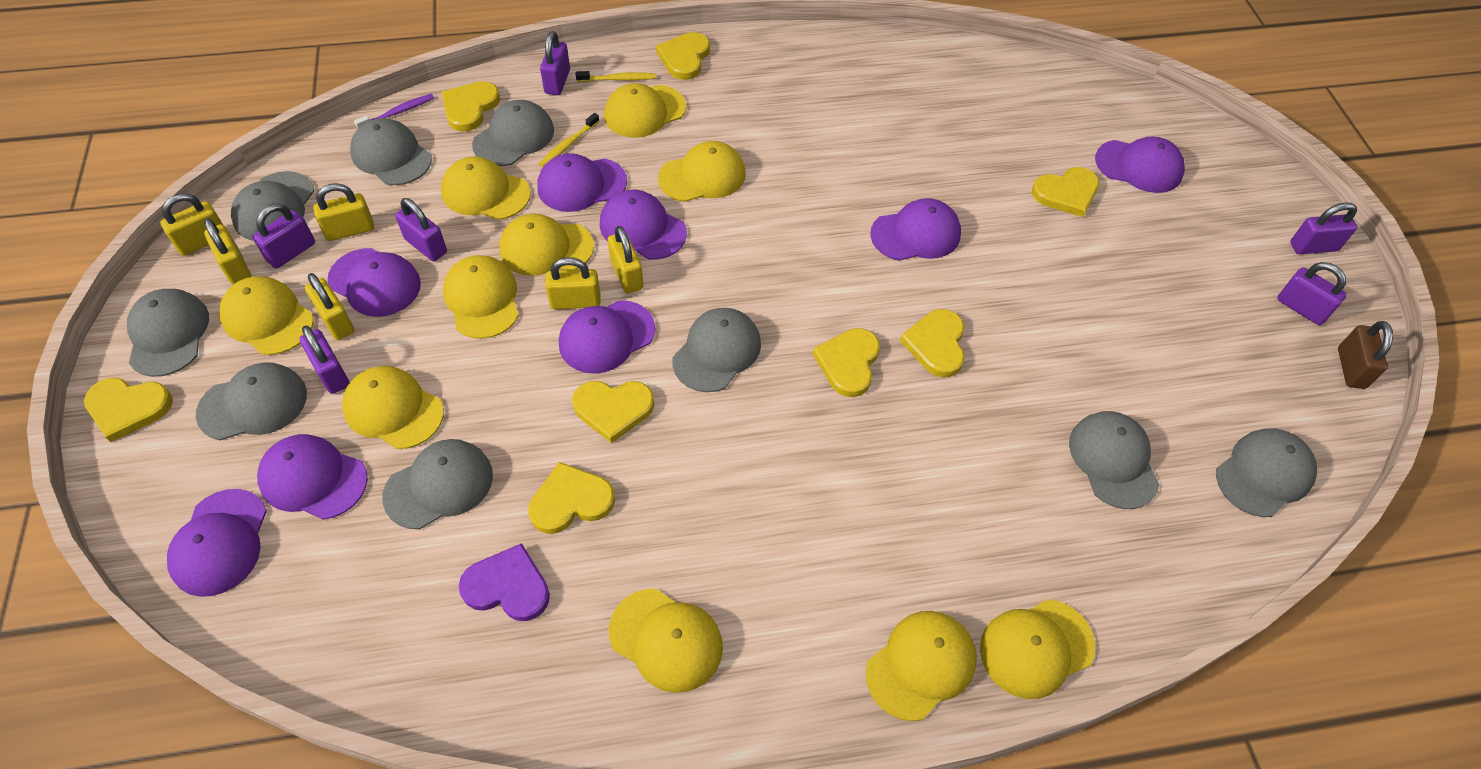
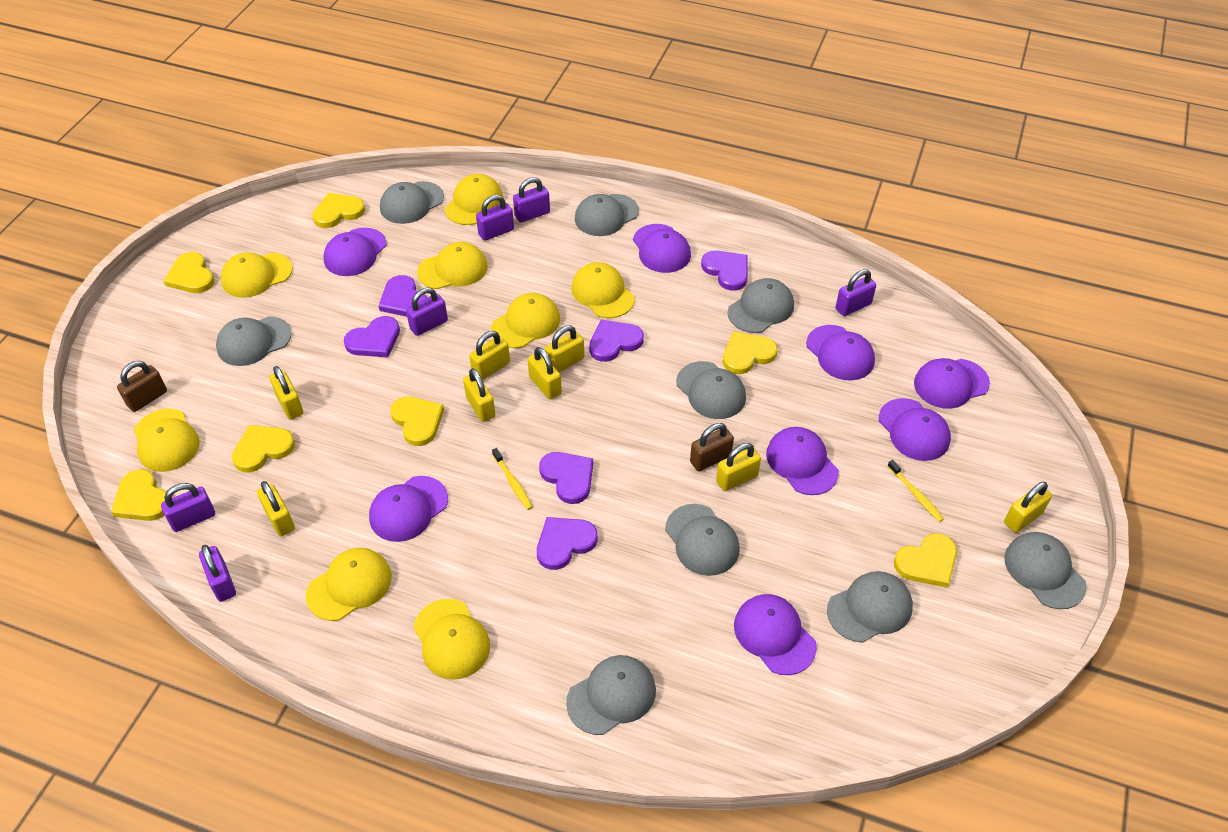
brown padlock: 1 -> 2
purple heart: 1 -> 6
purple toothbrush: 1 -> 0
yellow cap: 10 -> 8
yellow heart: 8 -> 7
yellow padlock: 6 -> 8

